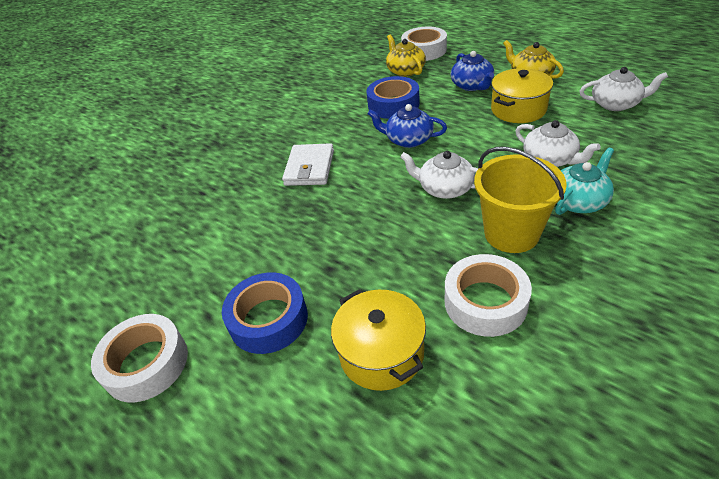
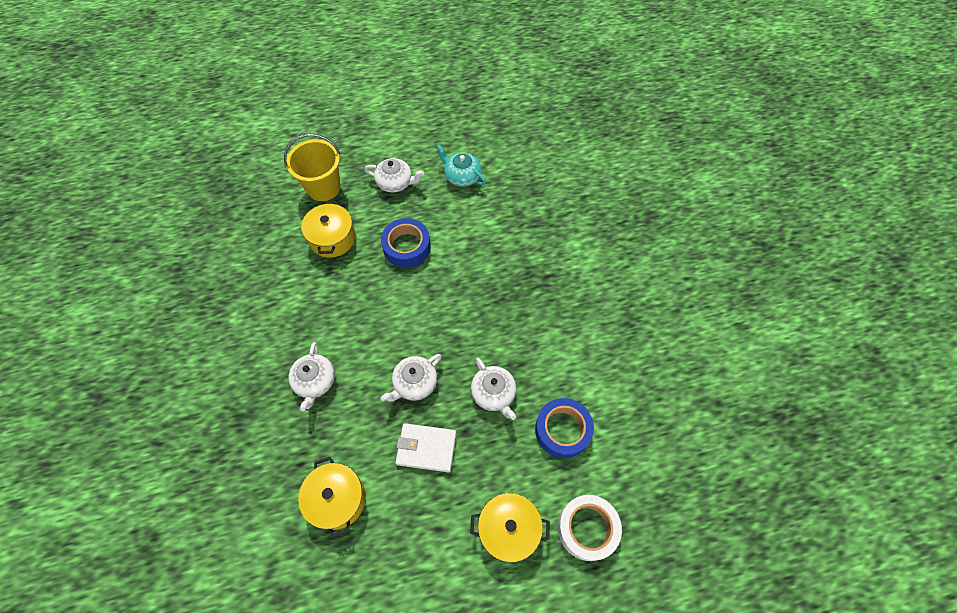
blue teapot: 2 -> 0
white tape: 3 -> 1
white teapot: 3 -> 4
yellow pot: 2 -> 3
yellow teapot: 2 -> 0

